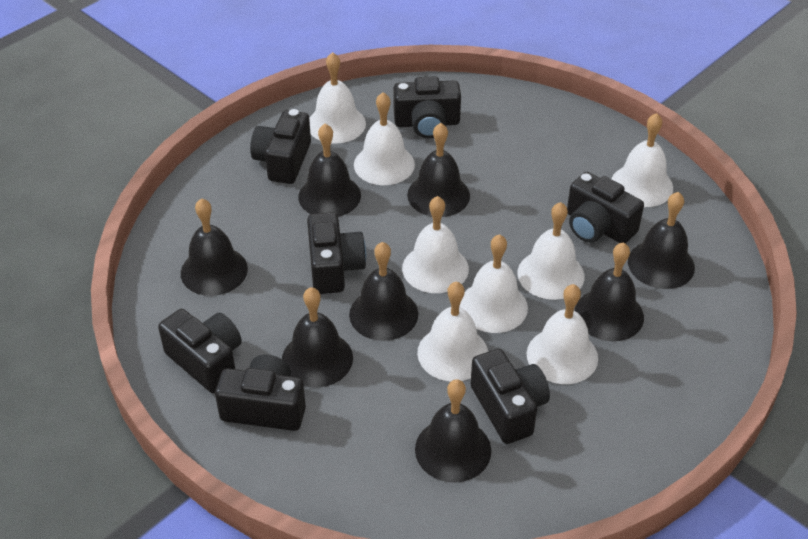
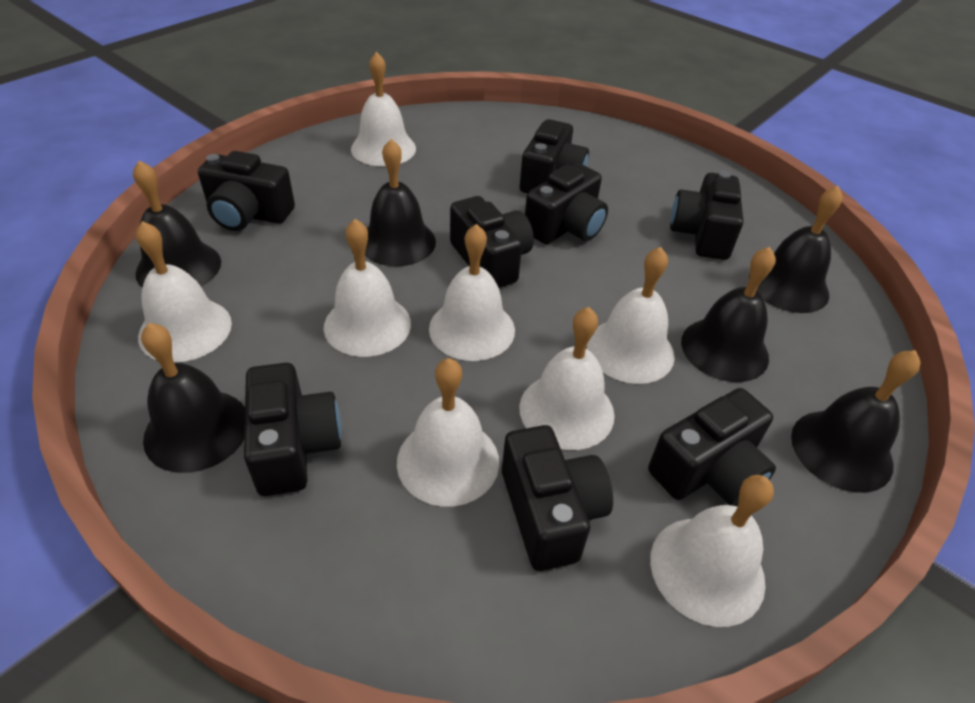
black bell: 8 -> 6
black camera: 7 -> 8

